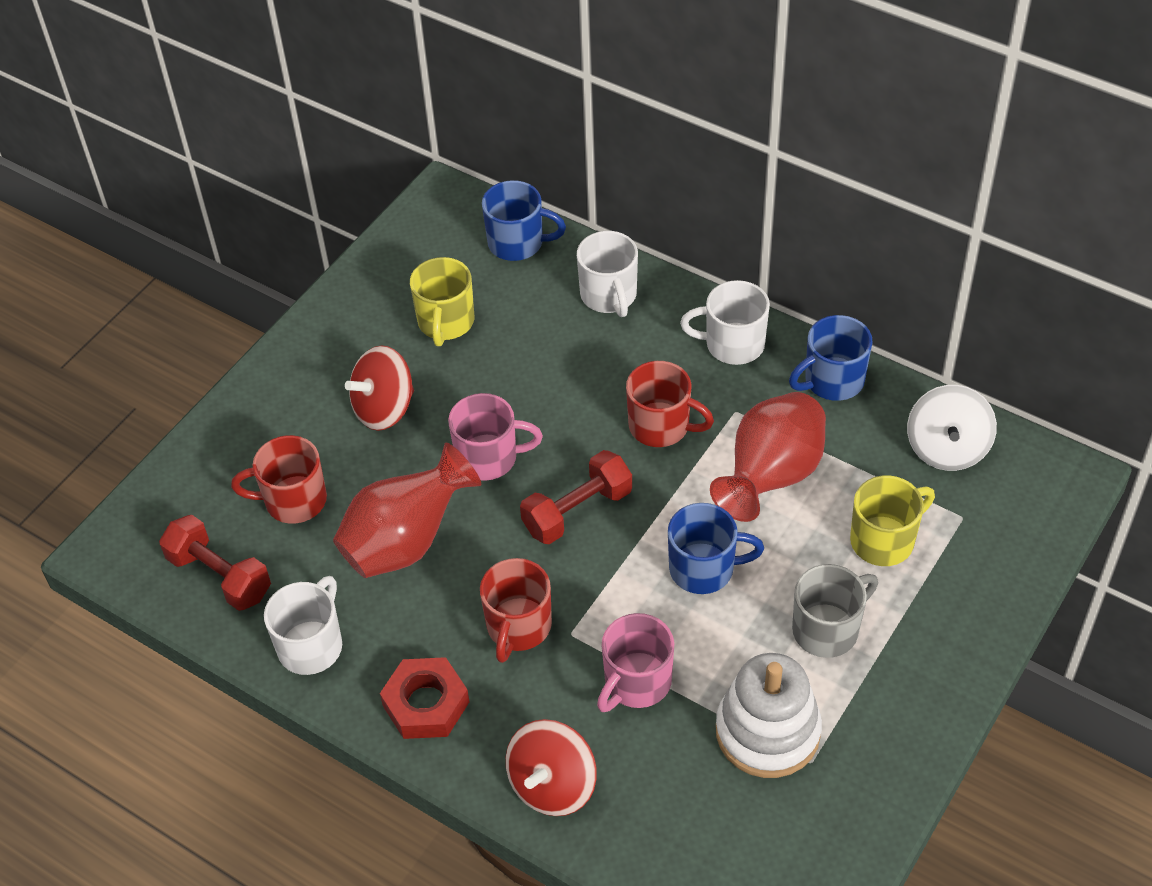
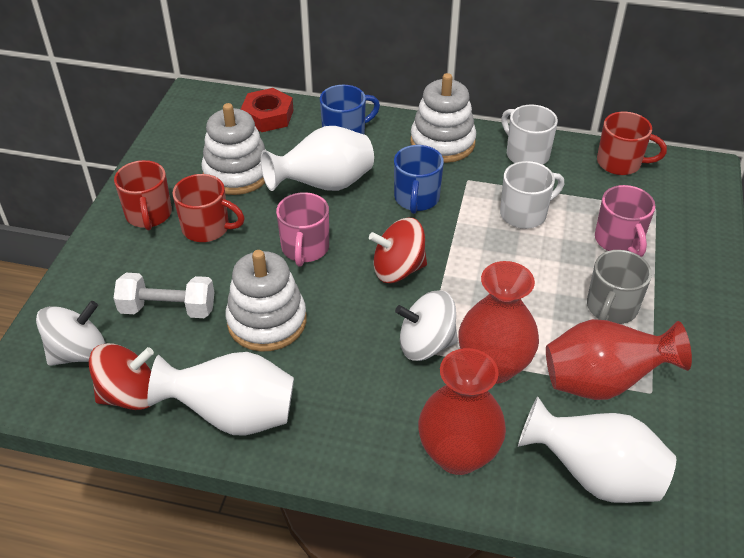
blue mug: 3 -> 2
red dumbbell: 2 -> 0
red vase: 2 -> 3
white dumbbell: 0 -> 1
white mug: 3 -> 2
white spinning top: 1 -> 2
white stacking toy: 1 -> 3
white vase: 0 -> 3
yellow mug: 2 -> 0

